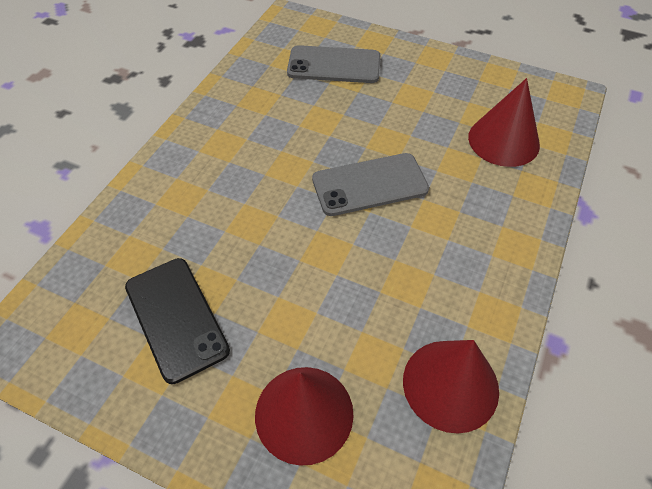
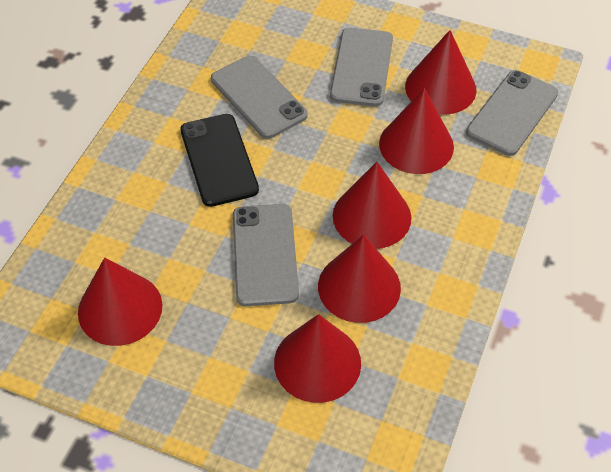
grey phone: 2 -> 4
red cone: 3 -> 6

